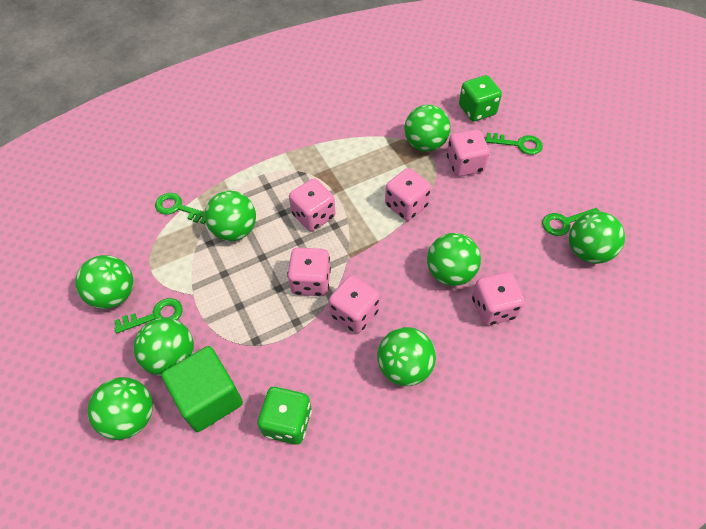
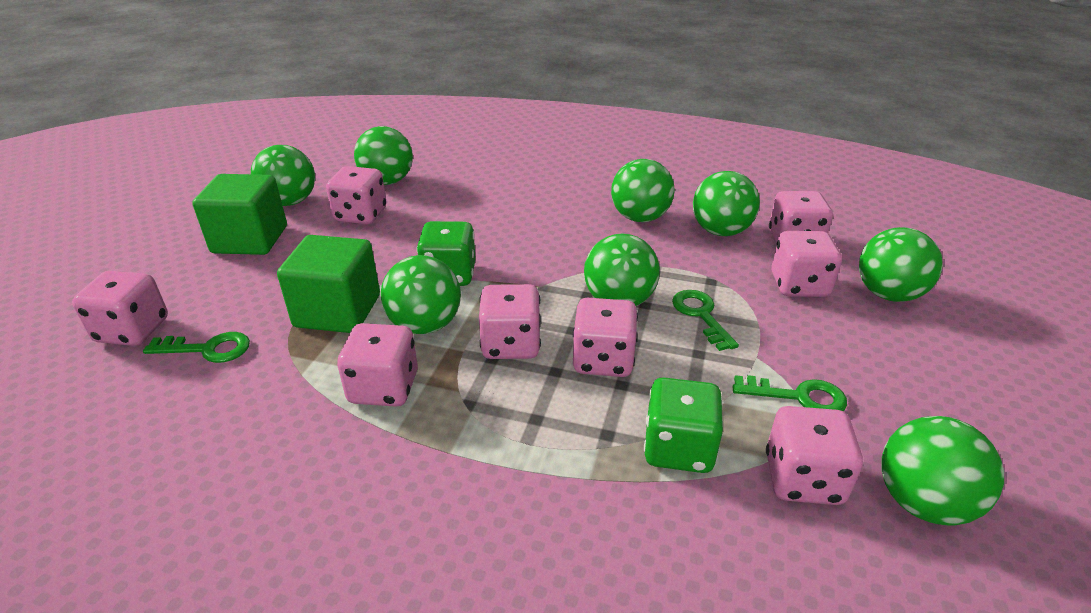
green cube: 1 -> 2
green key: 4 -> 3
pink dice: 6 -> 8

